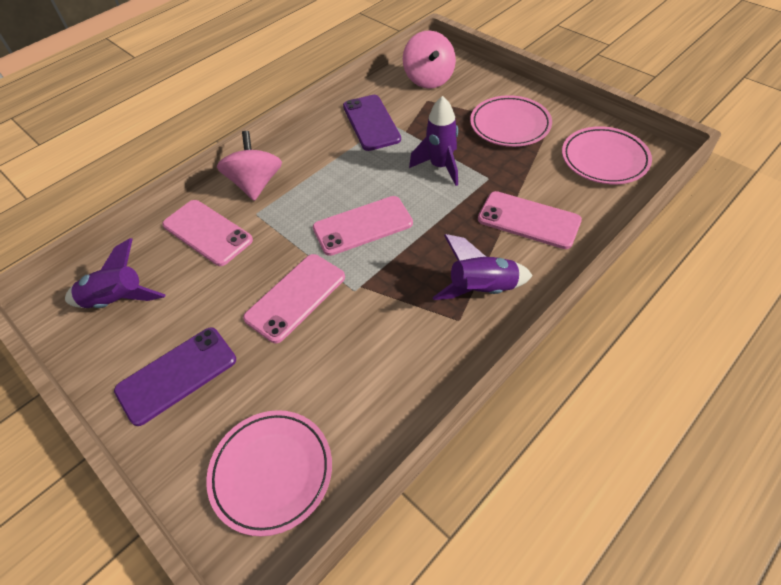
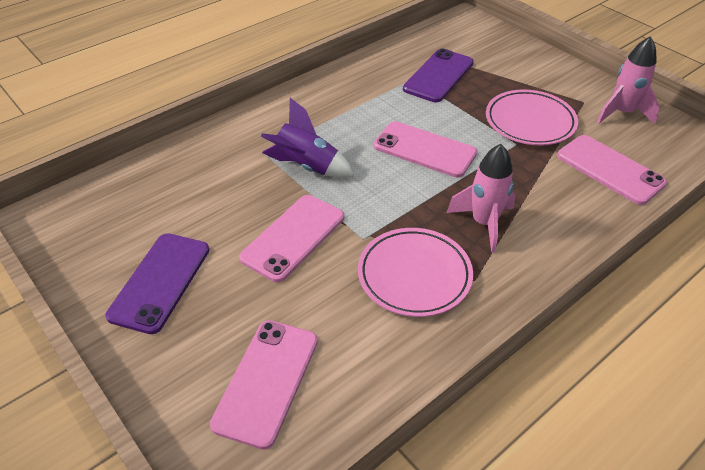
pink plate: 3 -> 2
pink rocket: 0 -> 2
pink spinning top: 2 -> 0
purple rocket: 3 -> 1

